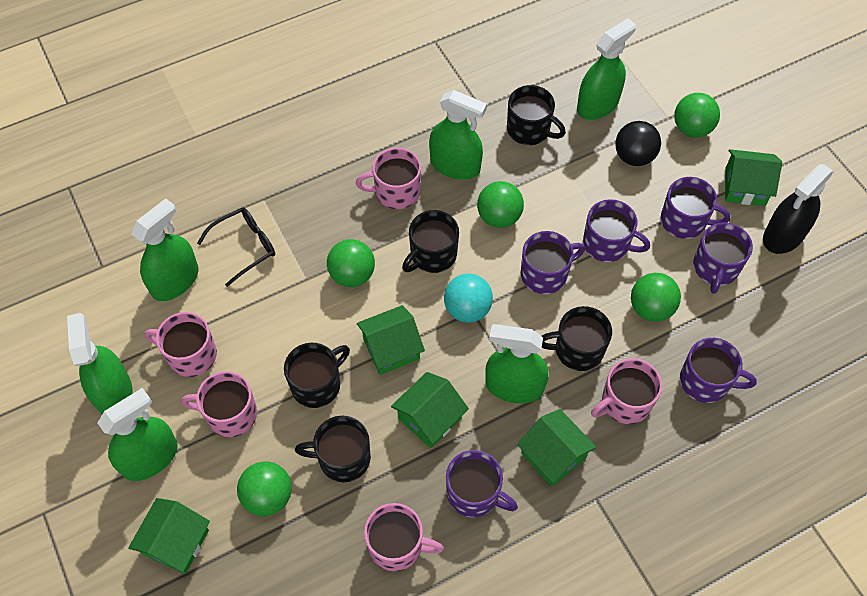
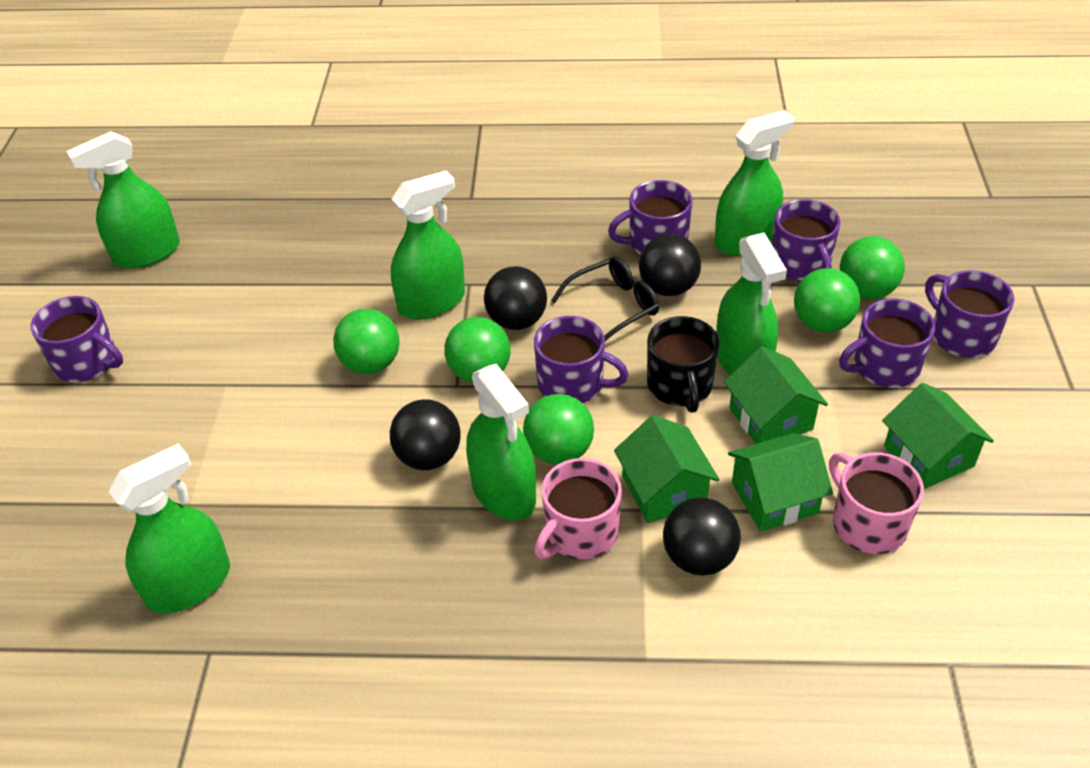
black ball: 1 -> 4
black mug: 5 -> 1
black spray bottle: 1 -> 0
green house: 5 -> 4
pink mug: 5 -> 2
turquoise ball: 1 -> 0

